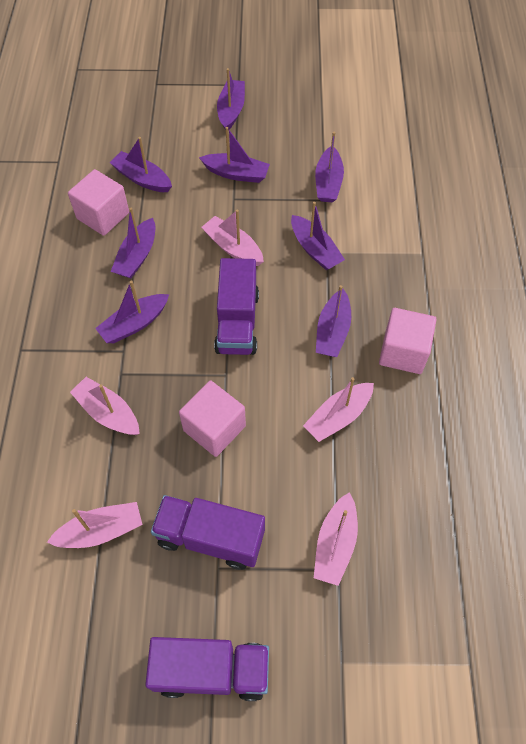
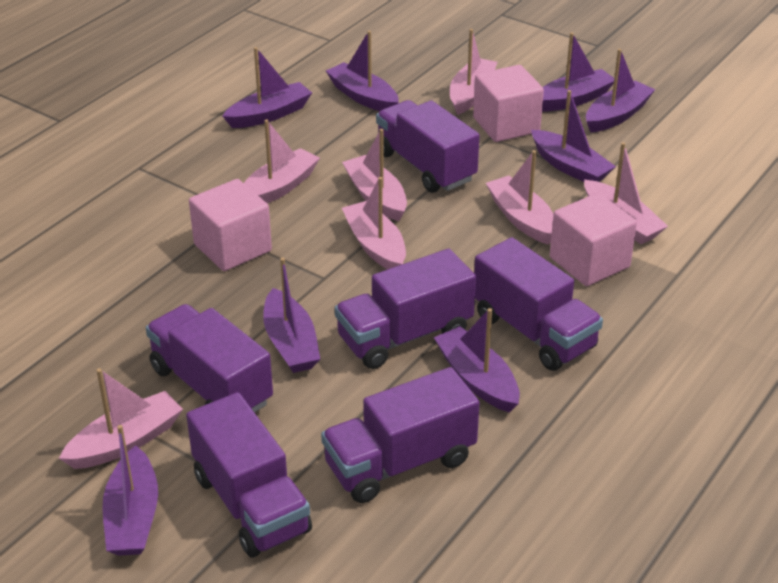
pink boat: 5 -> 7
purple truck: 3 -> 6

